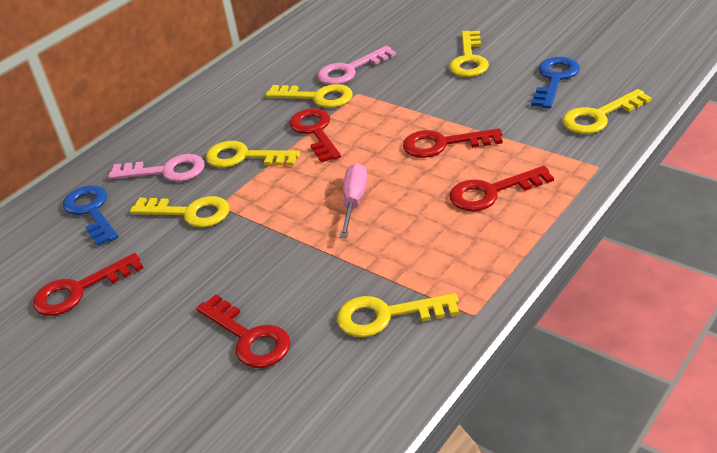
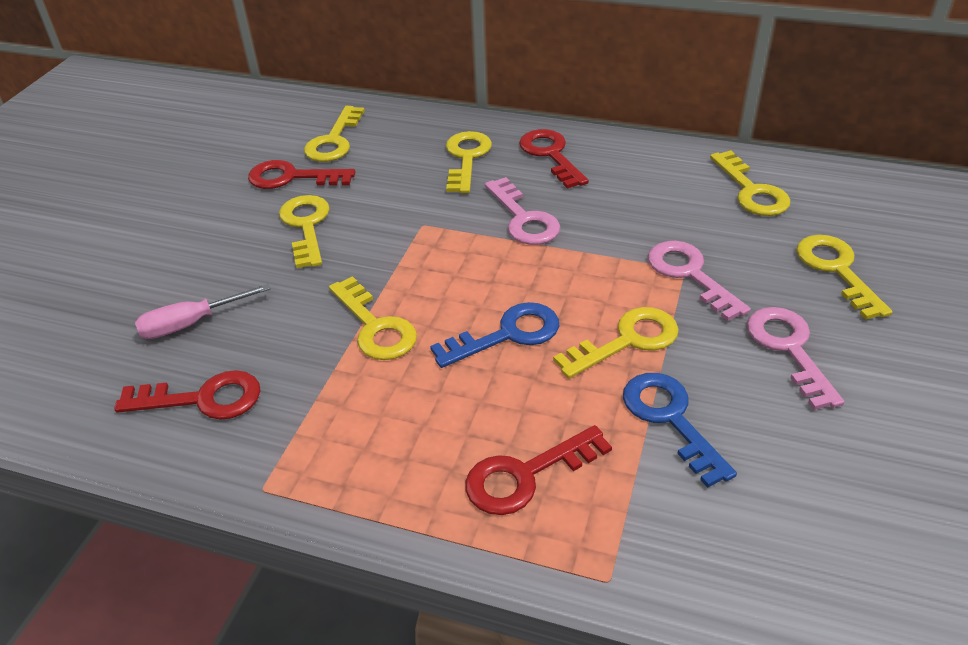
pink key: 2 -> 3
red key: 5 -> 4
yellow key: 6 -> 7

